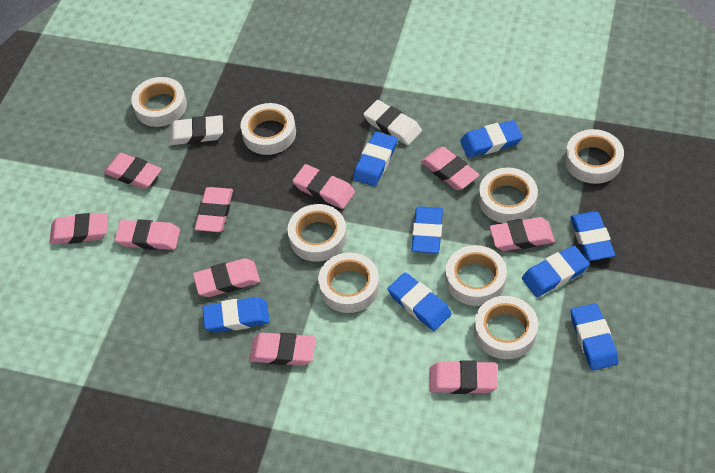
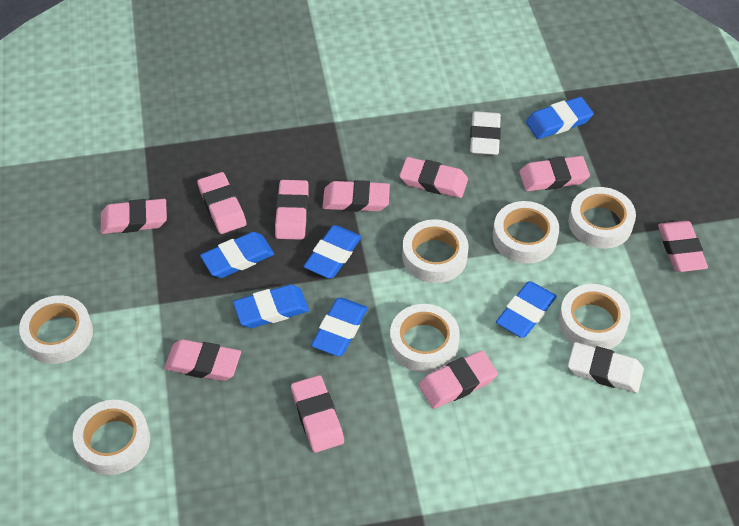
blue eraser: 8 -> 6
white tape: 8 -> 7

